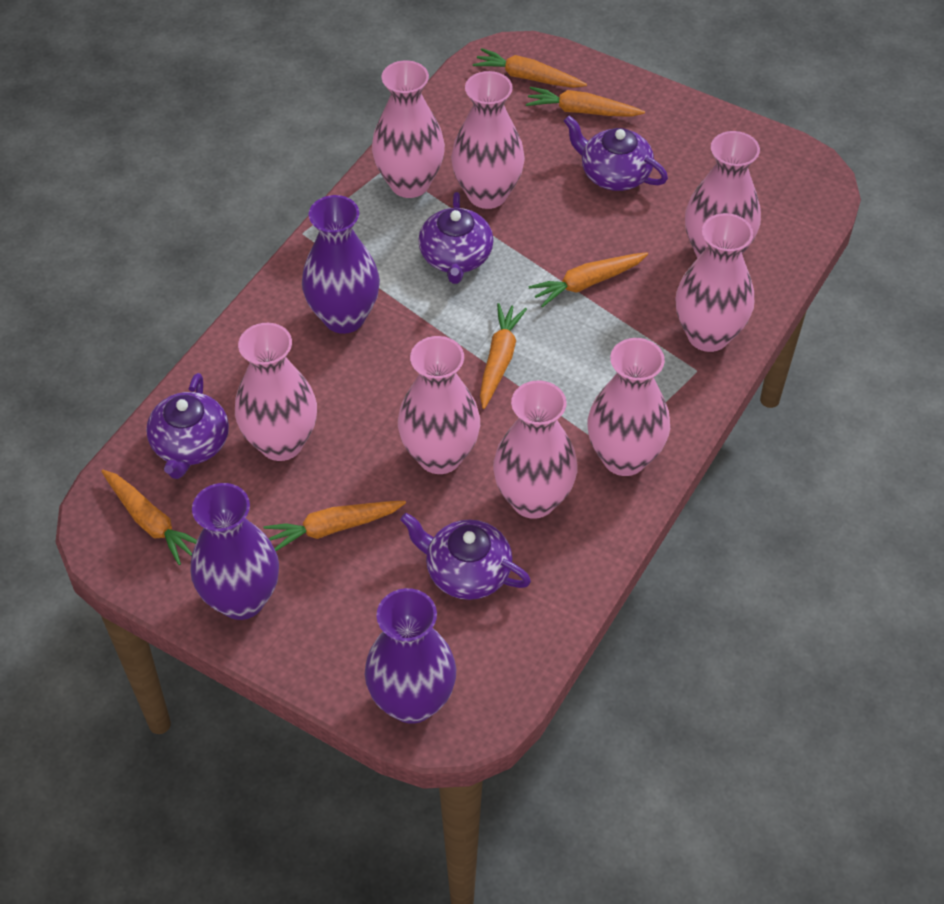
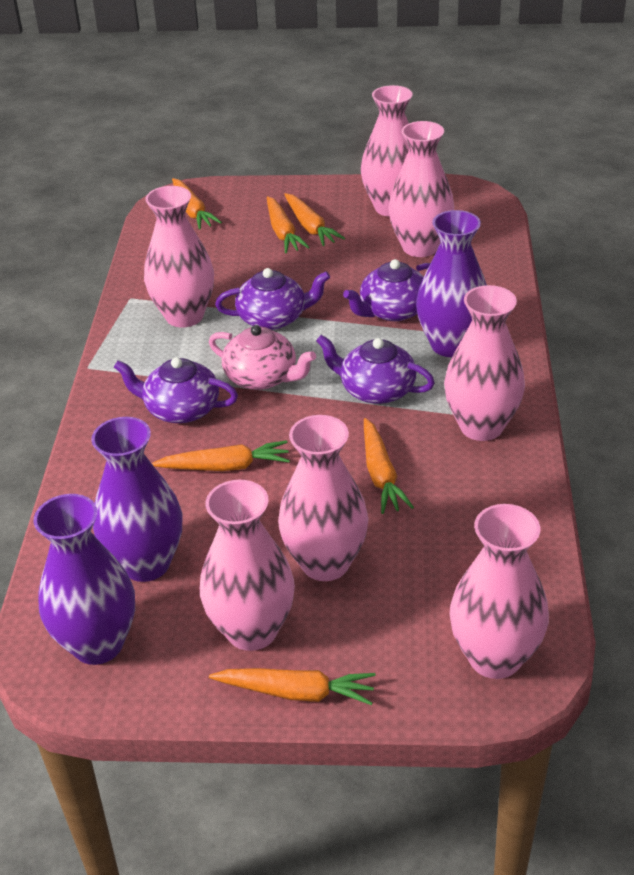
pink teapot: 0 -> 1
pink vase: 8 -> 7

